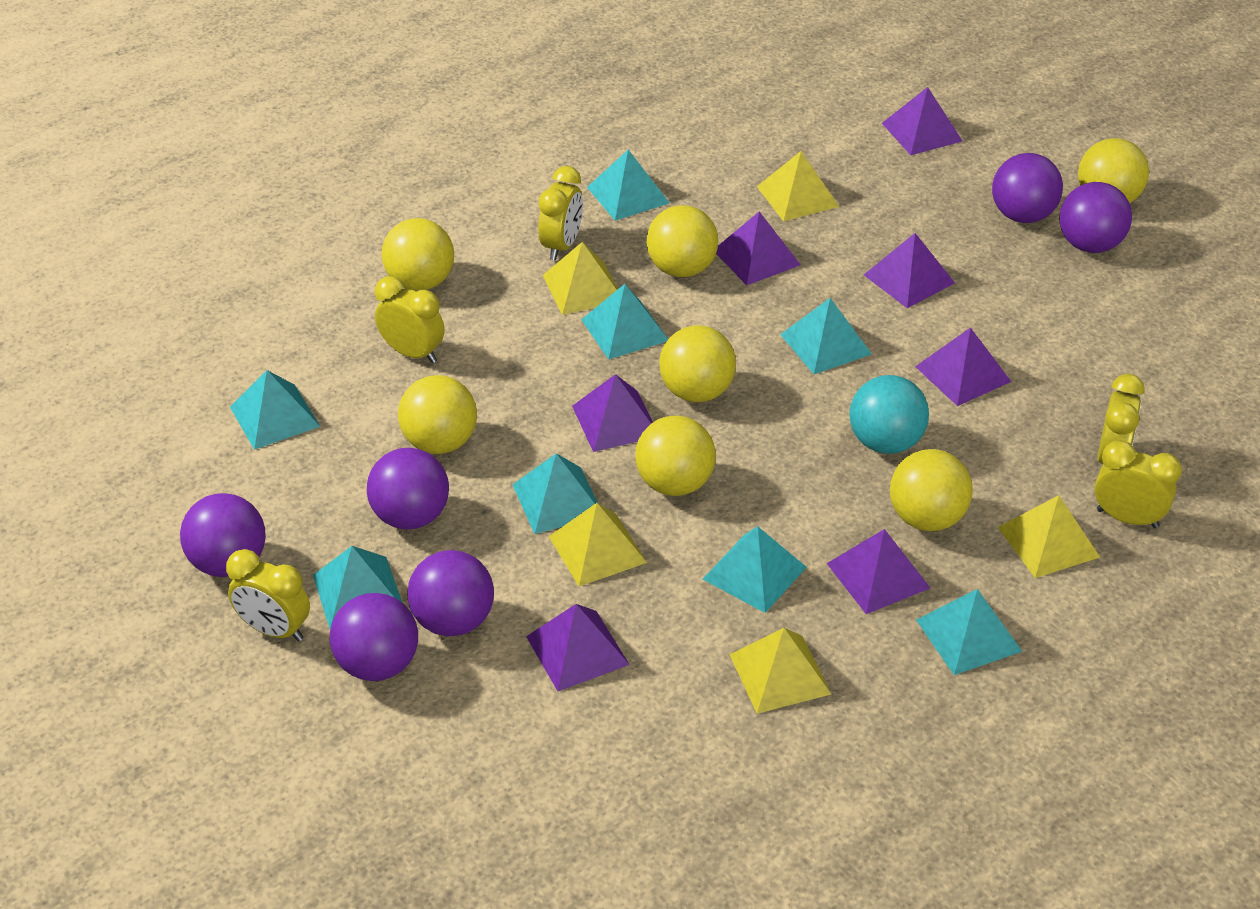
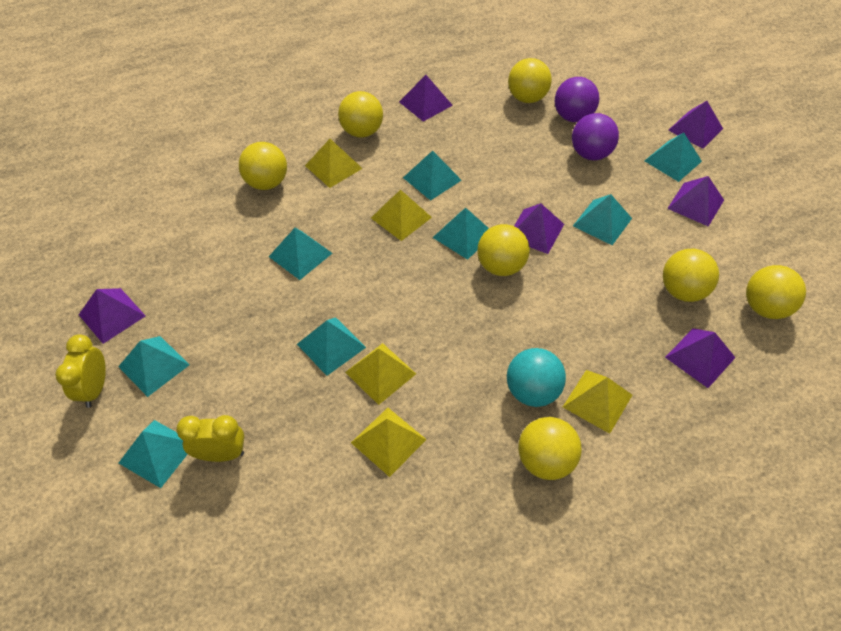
purple ball: 6 -> 2
purple pyramid: 7 -> 6
yellow clock: 5 -> 2

